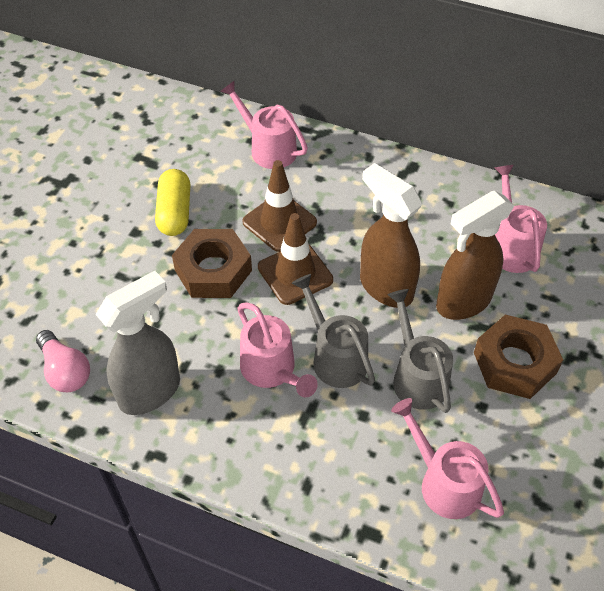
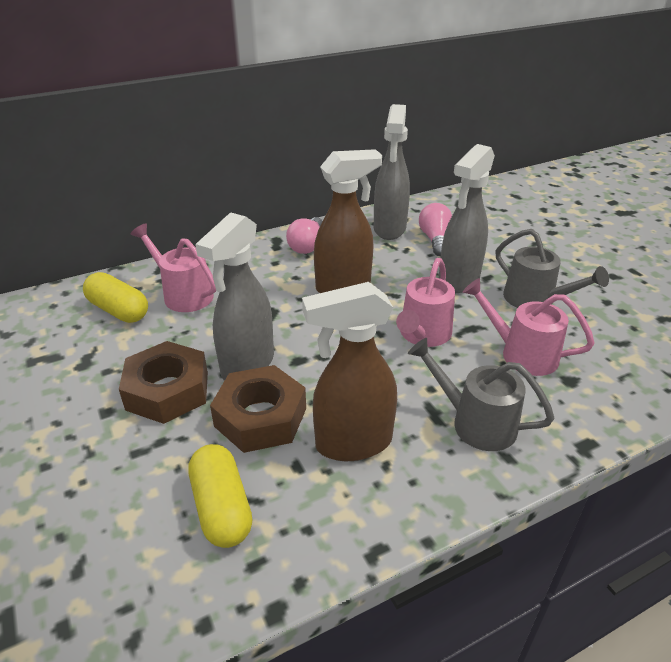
brown traffic cone: 2 -> 0
grey spray bottle: 1 -> 3
pink light bulb: 1 -> 2
pink watering can: 4 -> 3
yellow capsule: 1 -> 2

